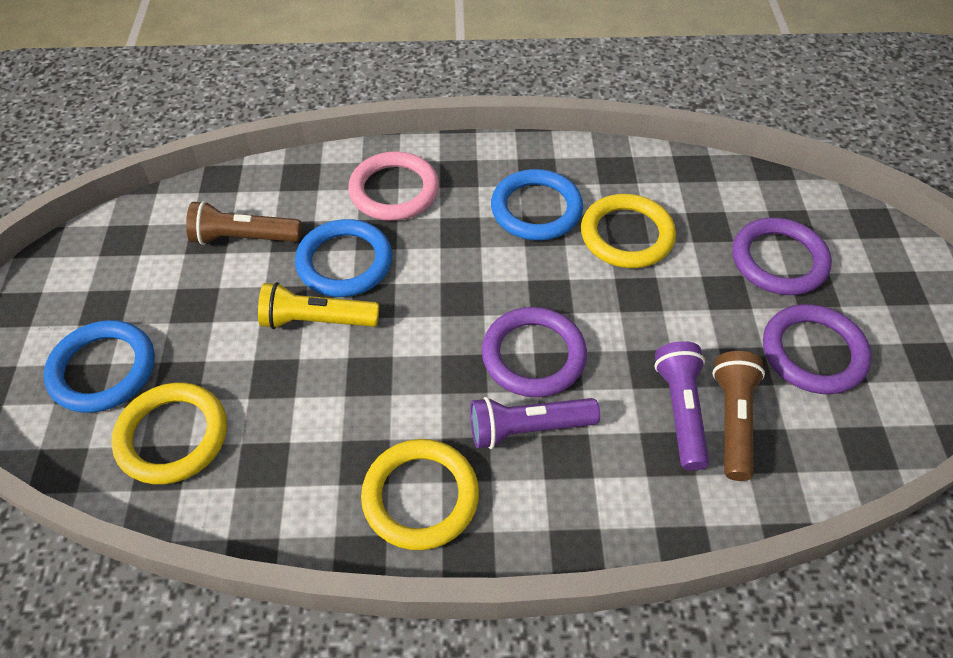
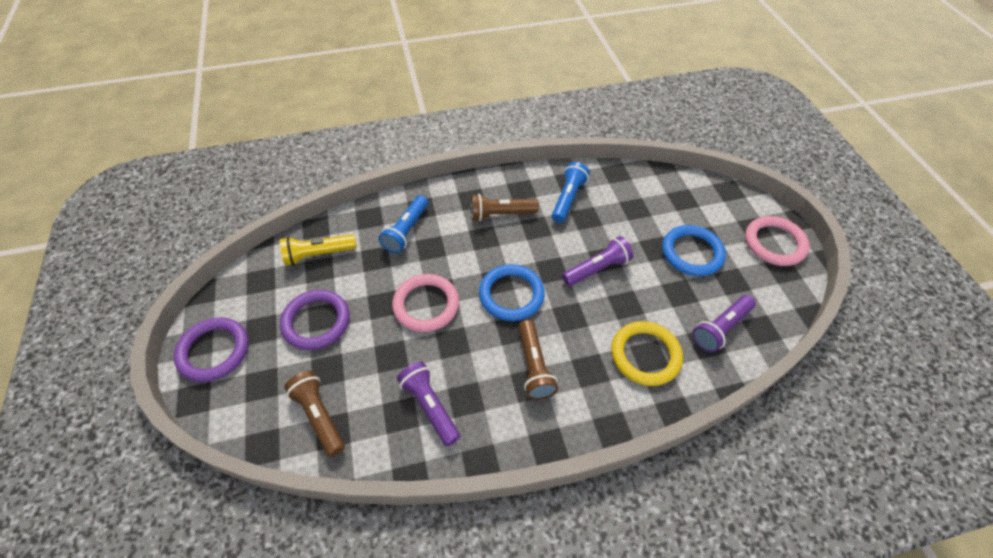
blue flashlight: 0 -> 2
blue ring: 3 -> 2
brown flashlight: 2 -> 3
pink ring: 1 -> 2
purple flashlight: 2 -> 3
purple ring: 3 -> 2
yellow ring: 3 -> 1

